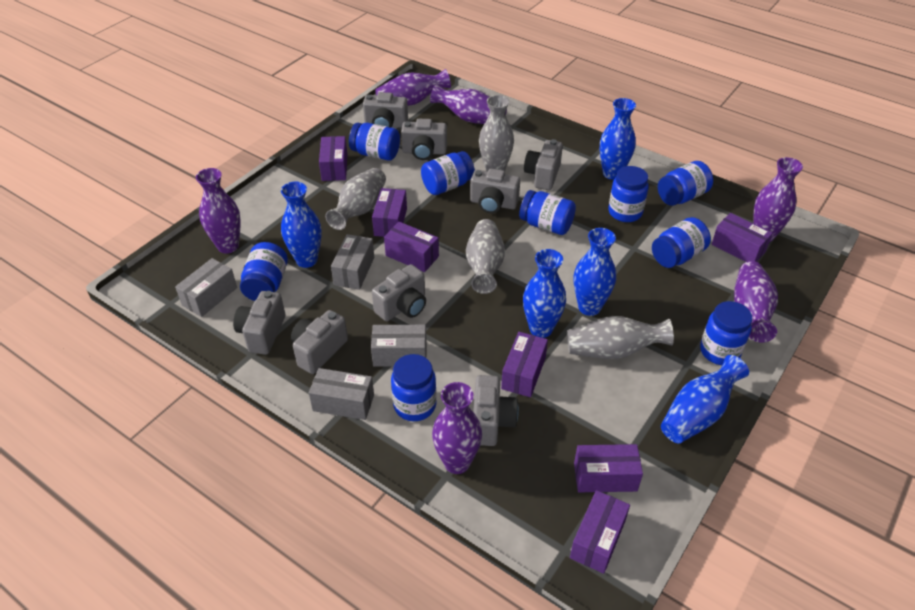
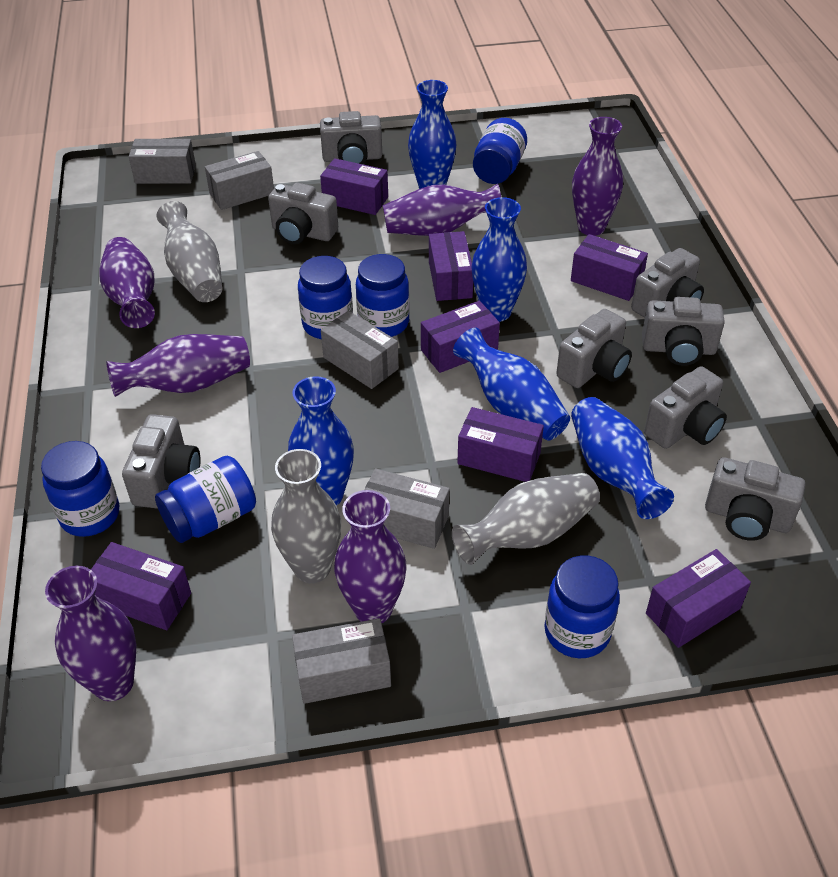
blue jar: 9 -> 6
grey box: 4 -> 5
grey vase: 4 -> 3

